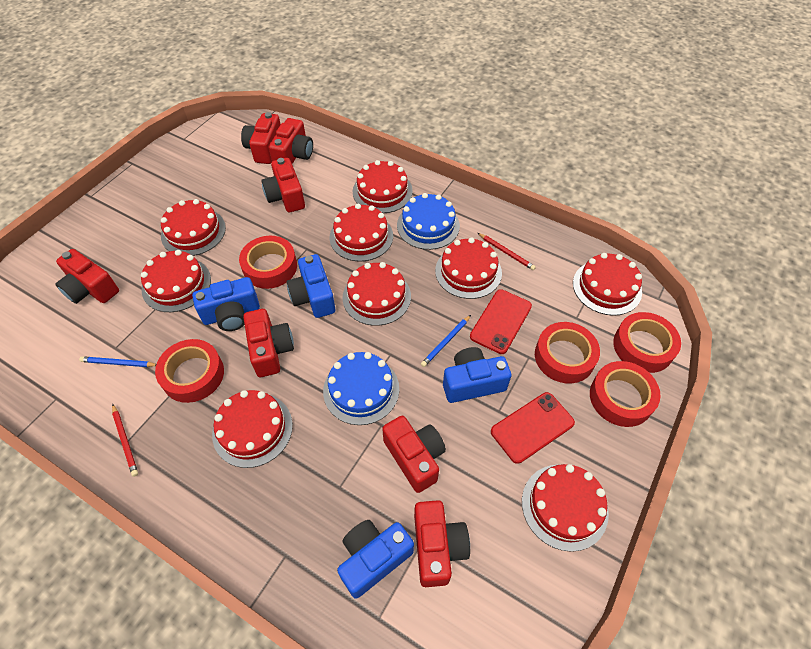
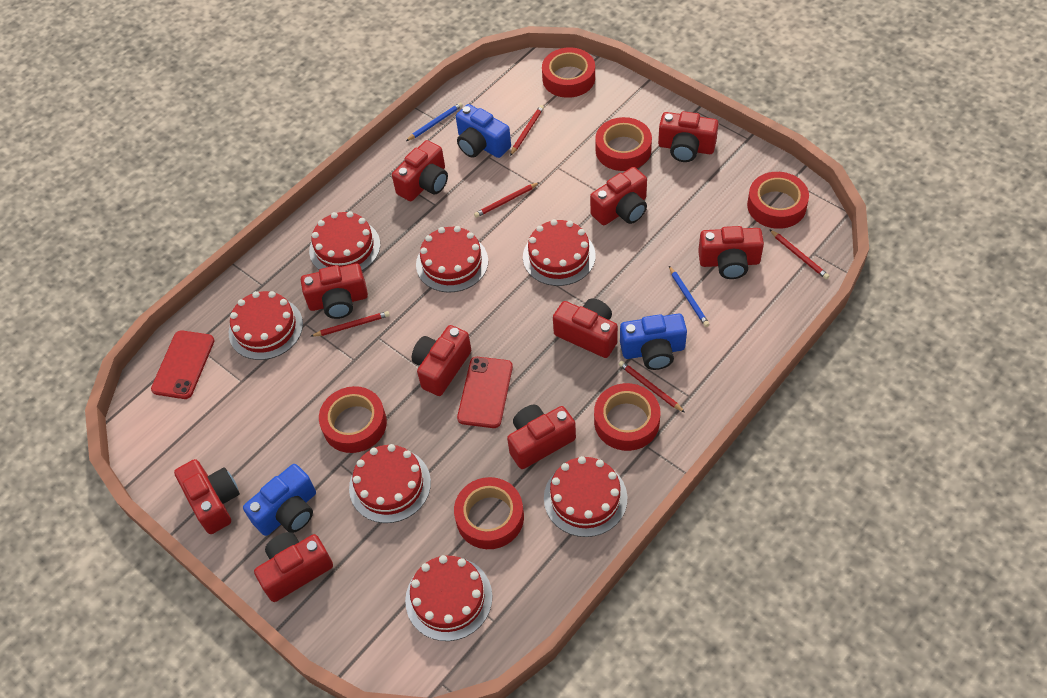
blue cake: 2 -> 0
blue camera: 4 -> 3
red cake: 9 -> 7
red camera: 7 -> 10
red pencil: 2 -> 5
red tape: 5 -> 6

